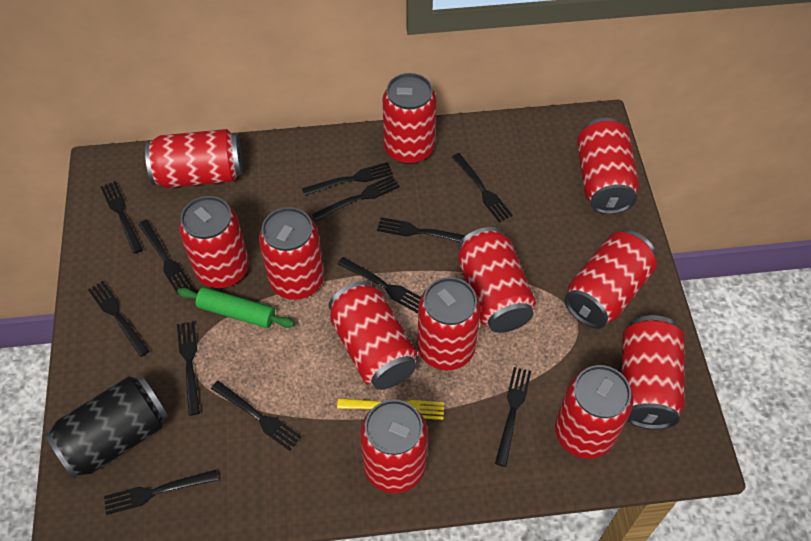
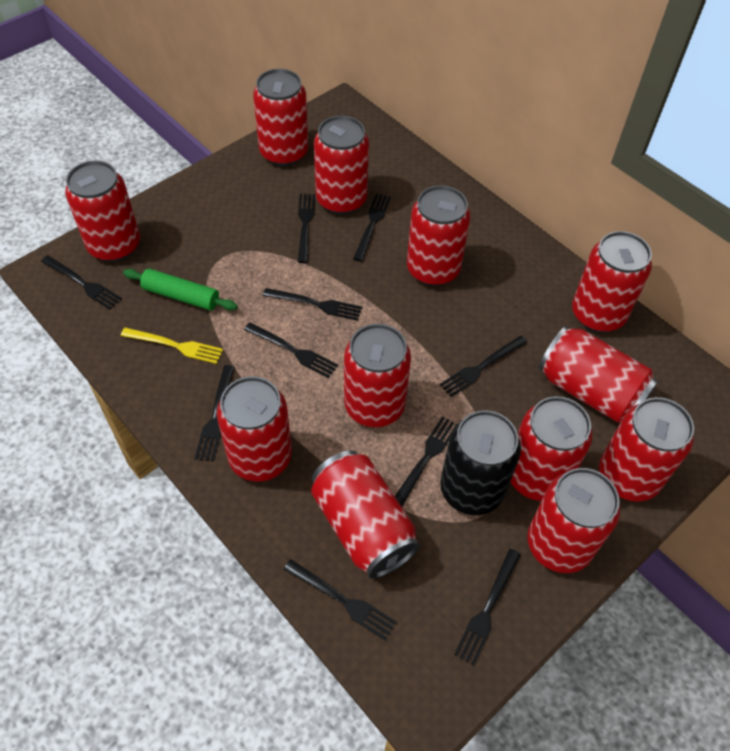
black fork: 12 -> 10

